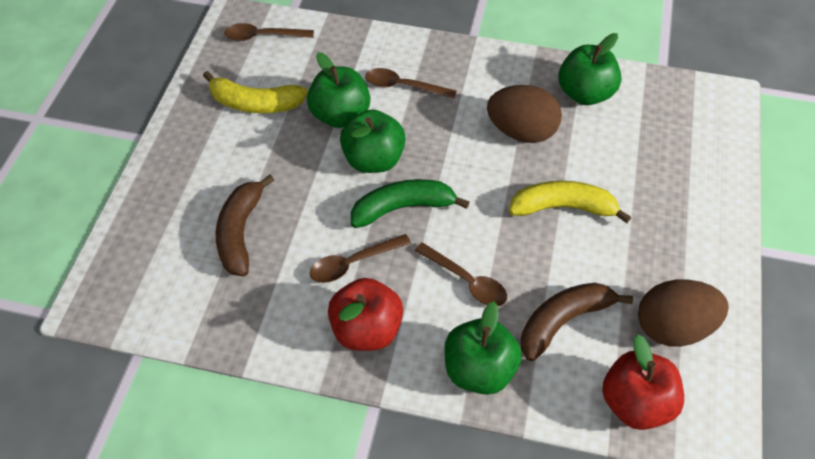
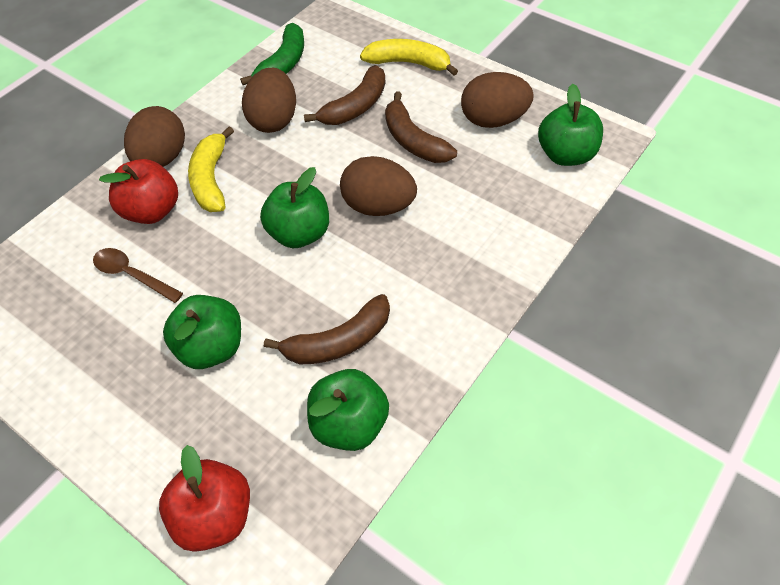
brown banana: 2 -> 3
brown egg: 2 -> 4
brown spoon: 4 -> 1

